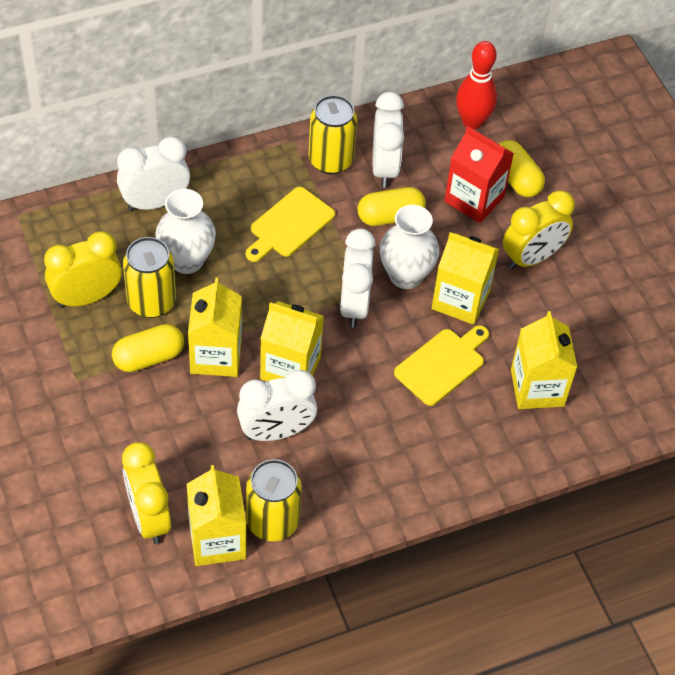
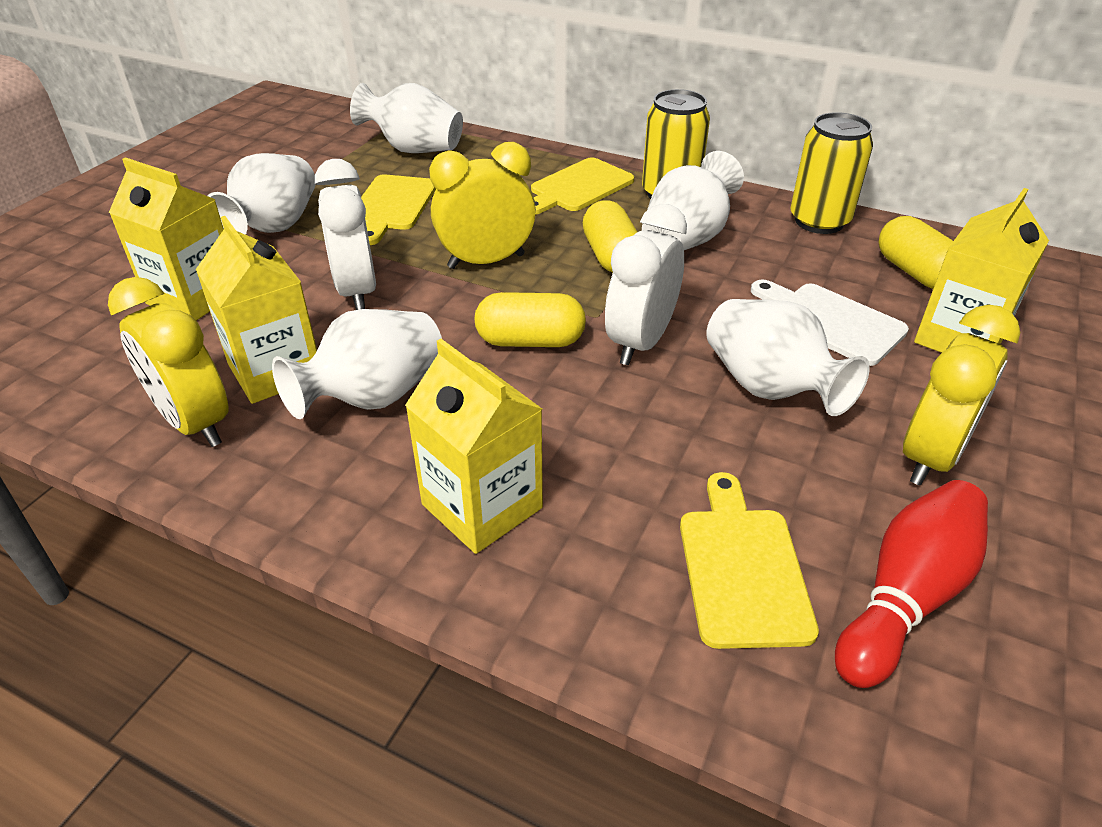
red carton: 1 -> 0
white clock: 4 -> 2
white cutting board: 0 -> 1
white vase: 2 -> 5
yellow can: 3 -> 2
yellow carton: 5 -> 4
yellow cutting board: 2 -> 3

